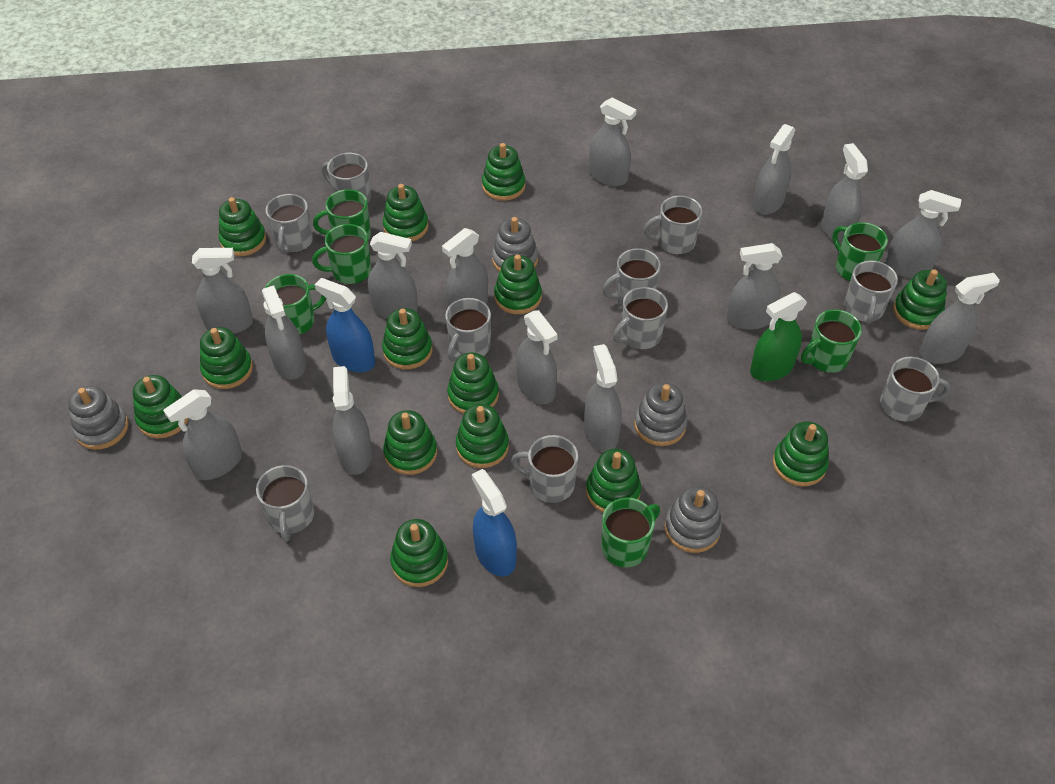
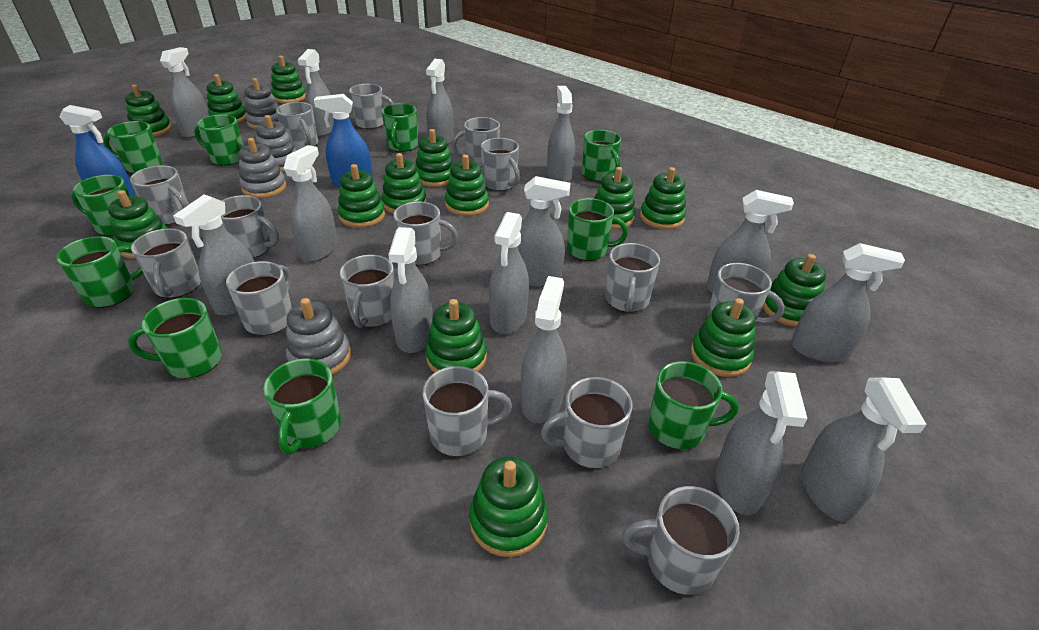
green mug: 6 -> 10
green spray bottle: 1 -> 0
grey mug: 10 -> 15

